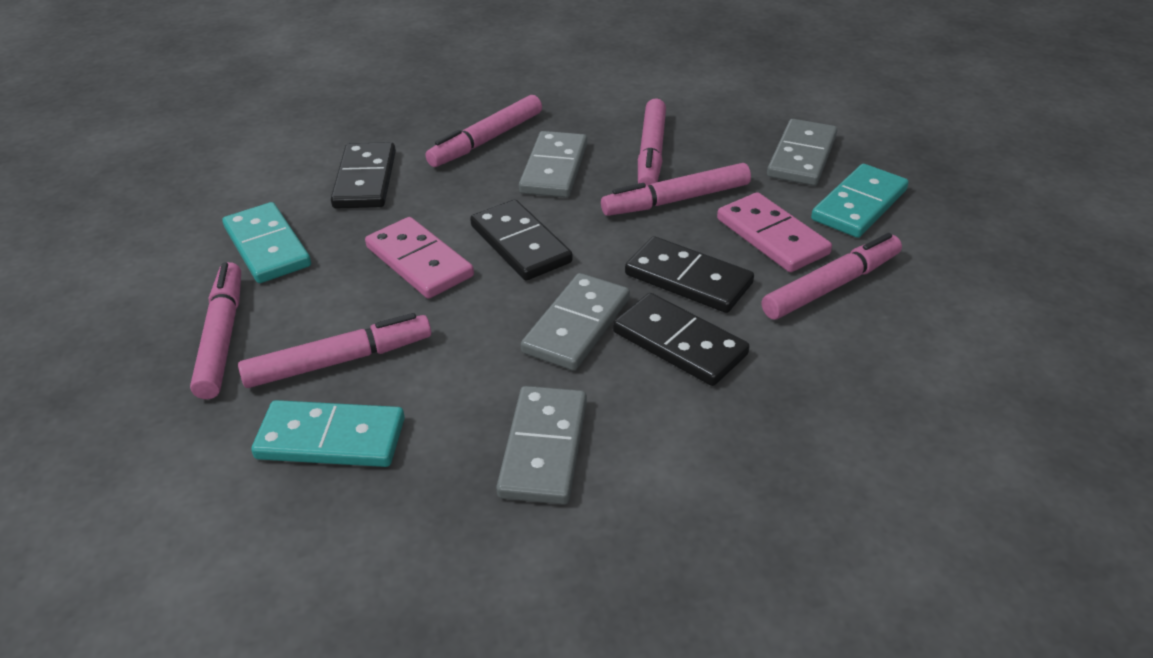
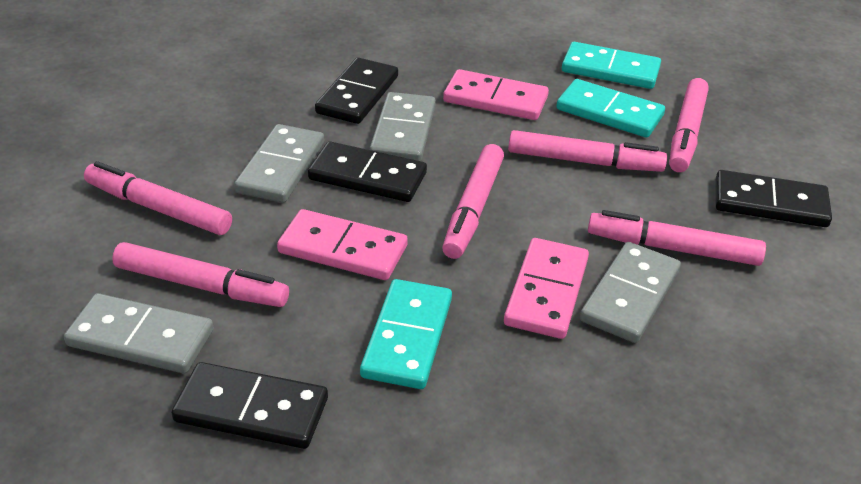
pink domino: 2 -> 3

